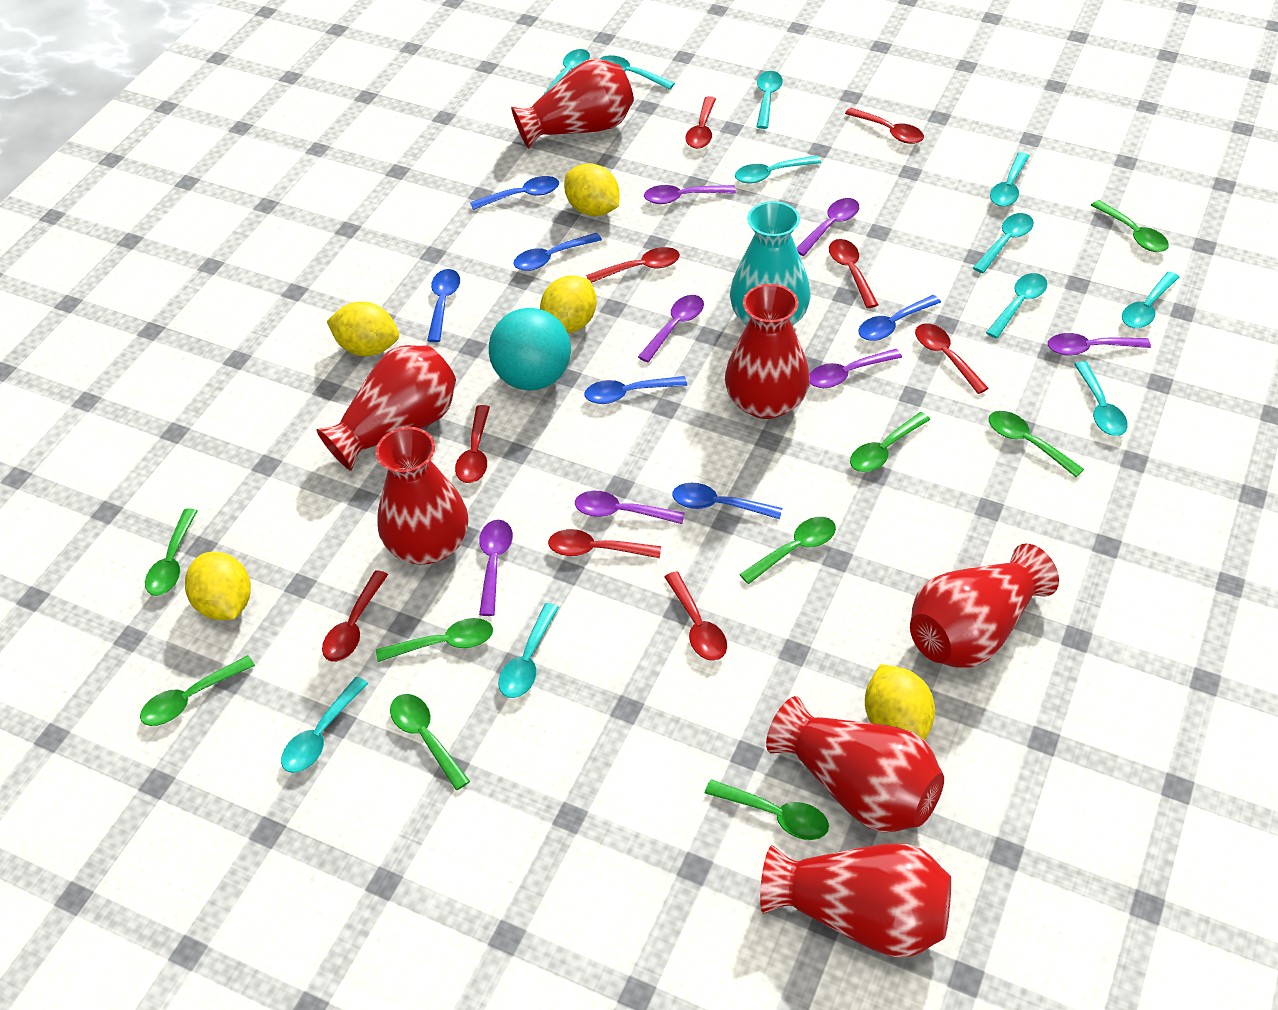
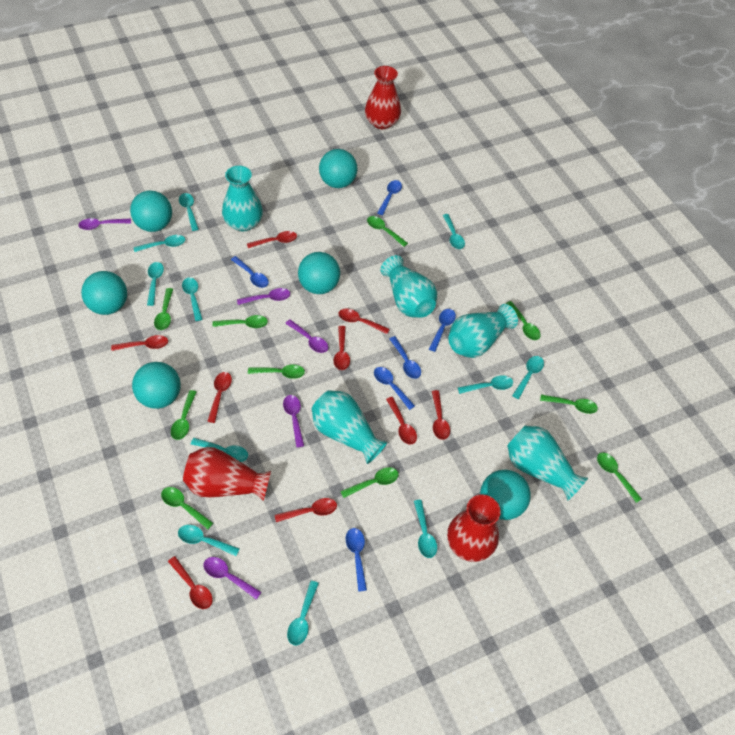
green spoon: 9 -> 10
purple spoon: 7 -> 5
red vase: 7 -> 3
turquoise ball: 1 -> 6
turquoise vase: 1 -> 5
yellow lemon: 5 -> 0

